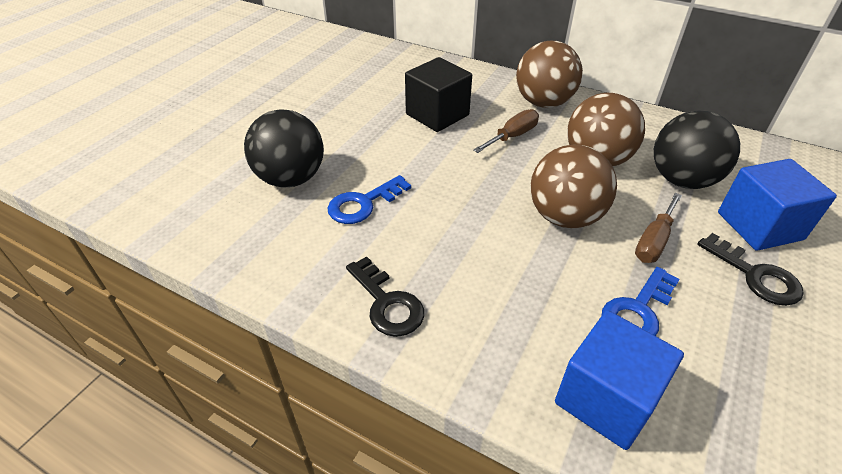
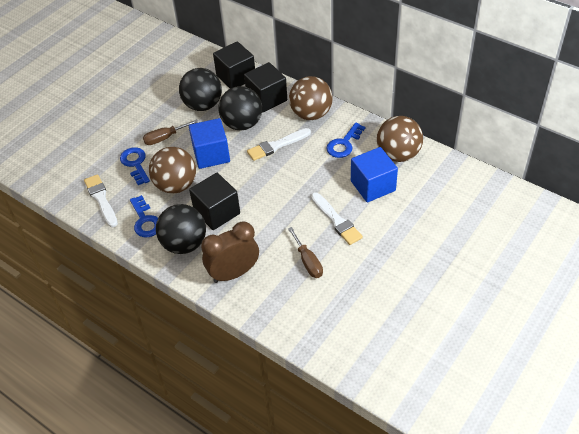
black ball: 2 -> 3
black cube: 1 -> 3
black key: 2 -> 0
blue key: 2 -> 3
brown clock: 0 -> 1
white brush: 0 -> 3

